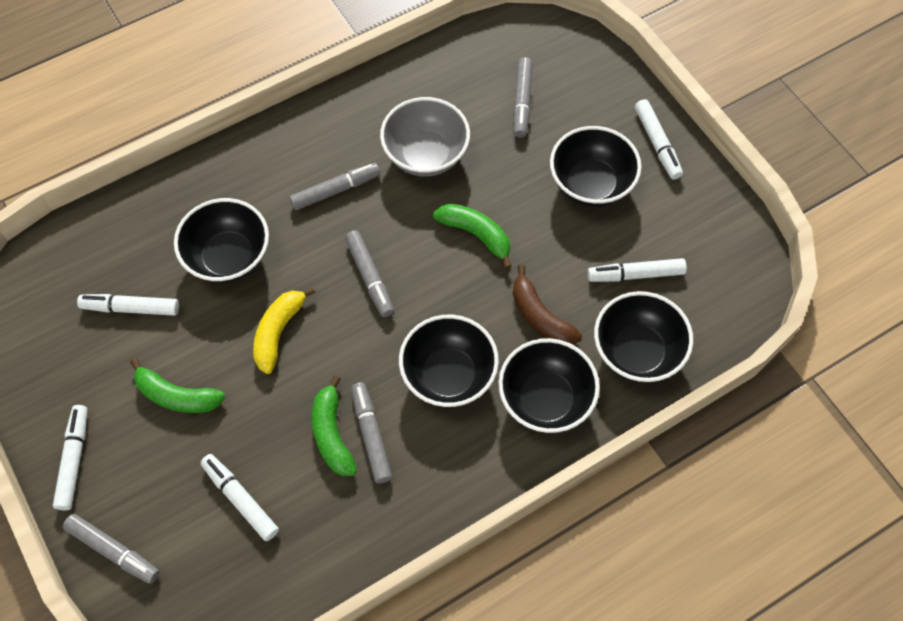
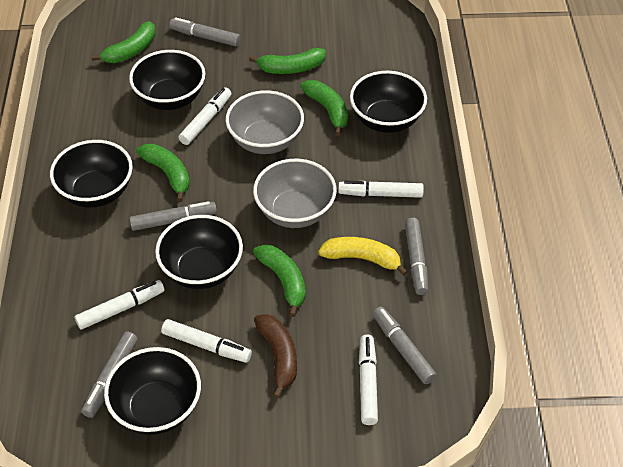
green banana: 3 -> 5
grey bowl: 1 -> 2

